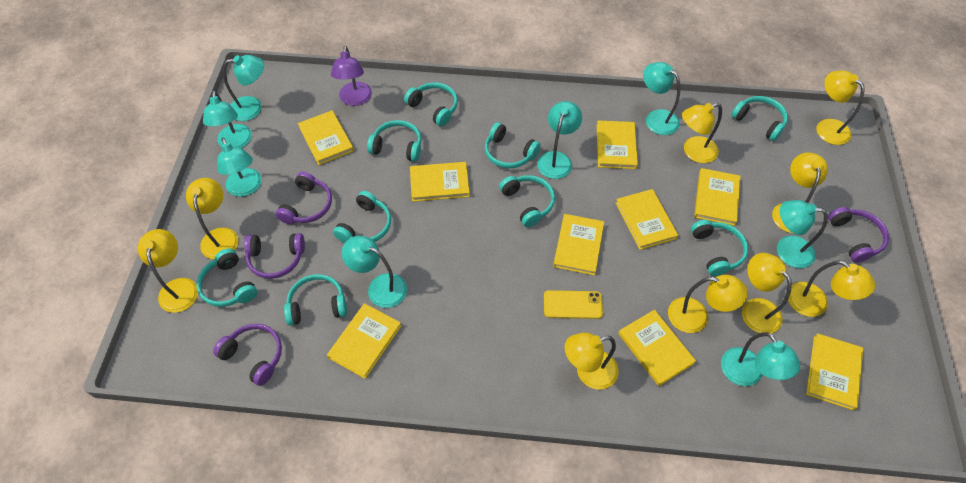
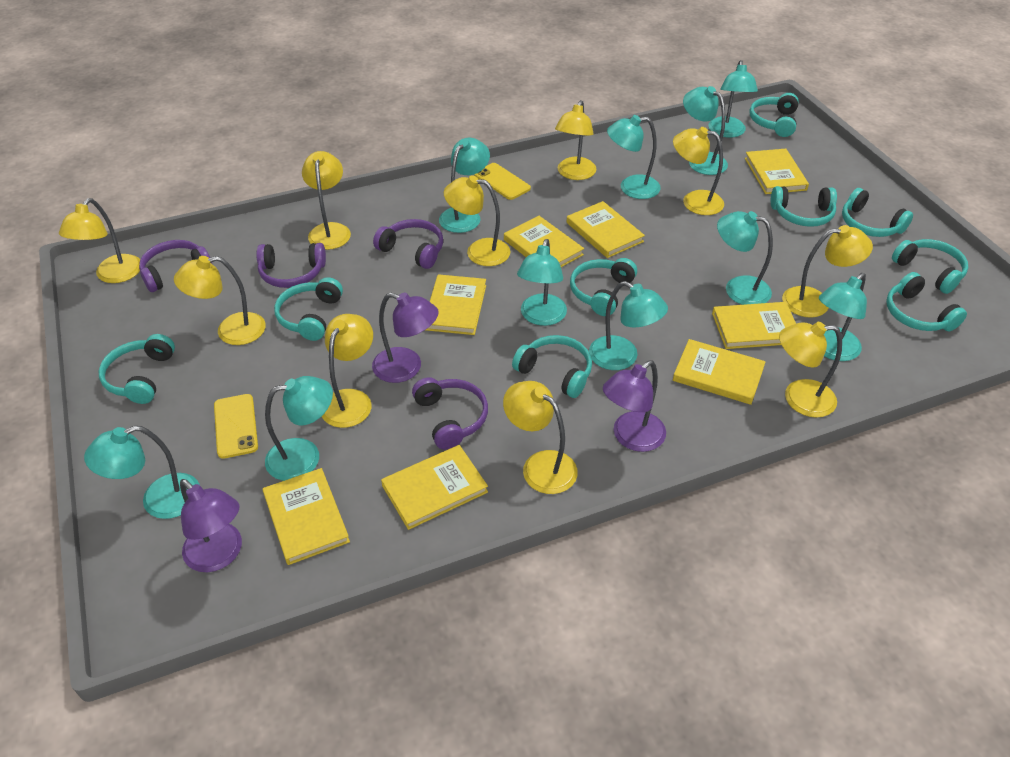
purple lamp: 1 -> 3
turquoise lamp: 8 -> 10
yellow book: 9 -> 8
yellow lamp: 9 -> 10
yellow phone: 1 -> 2

